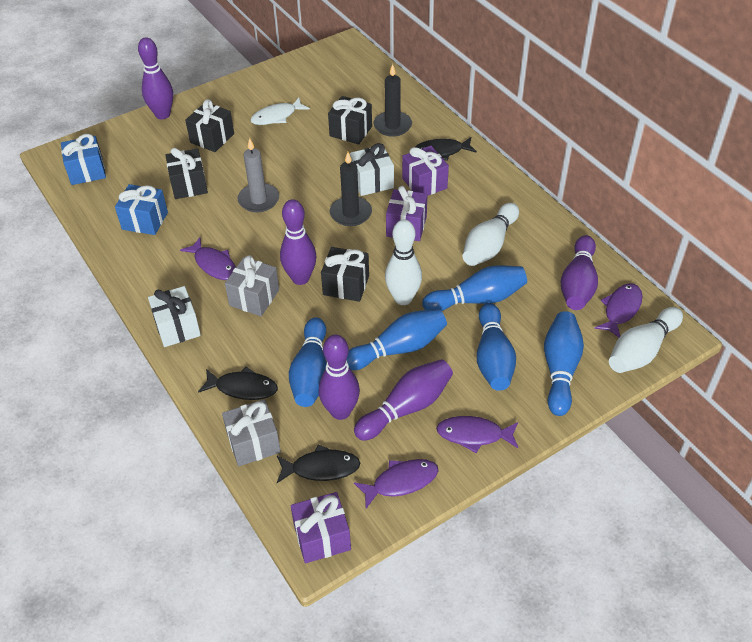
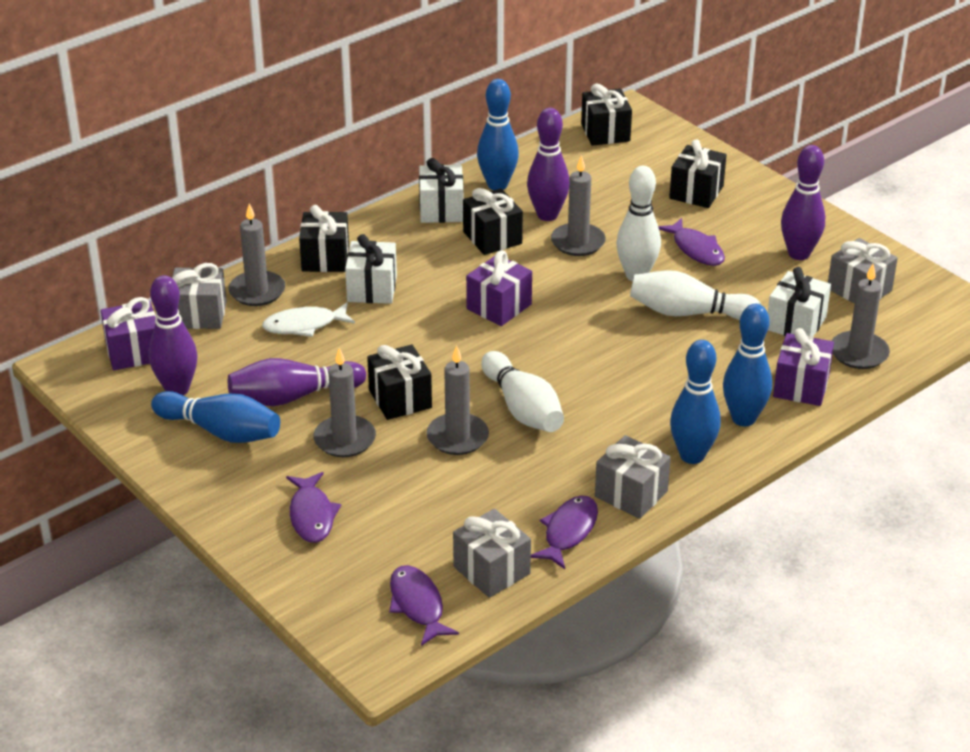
black candle: 2 -> 0
black fish: 3 -> 0
black gift: 4 -> 5
blue bowling pin: 5 -> 4
blue gift: 2 -> 0
grey candle: 1 -> 5
grey gift: 2 -> 4
purple bowling pin: 5 -> 4
white gift: 2 -> 3

